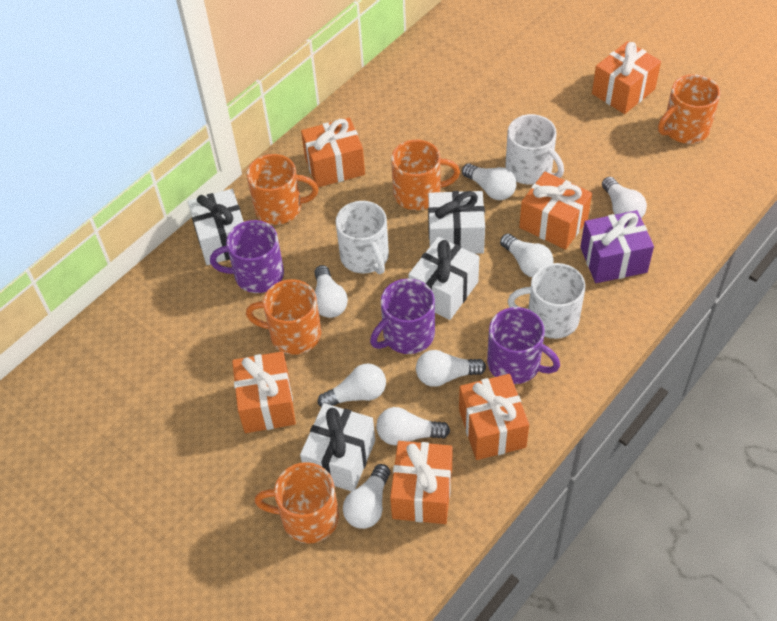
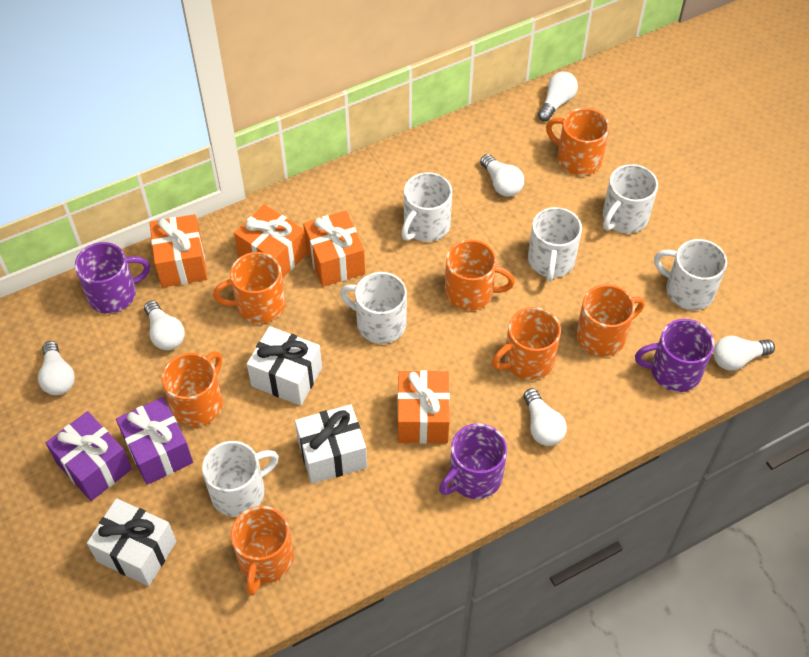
orange gift: 6 -> 4
orange mug: 5 -> 7
purple gift: 1 -> 2
white gift: 4 -> 3
white light bulb: 8 -> 6
white mug: 3 -> 6

